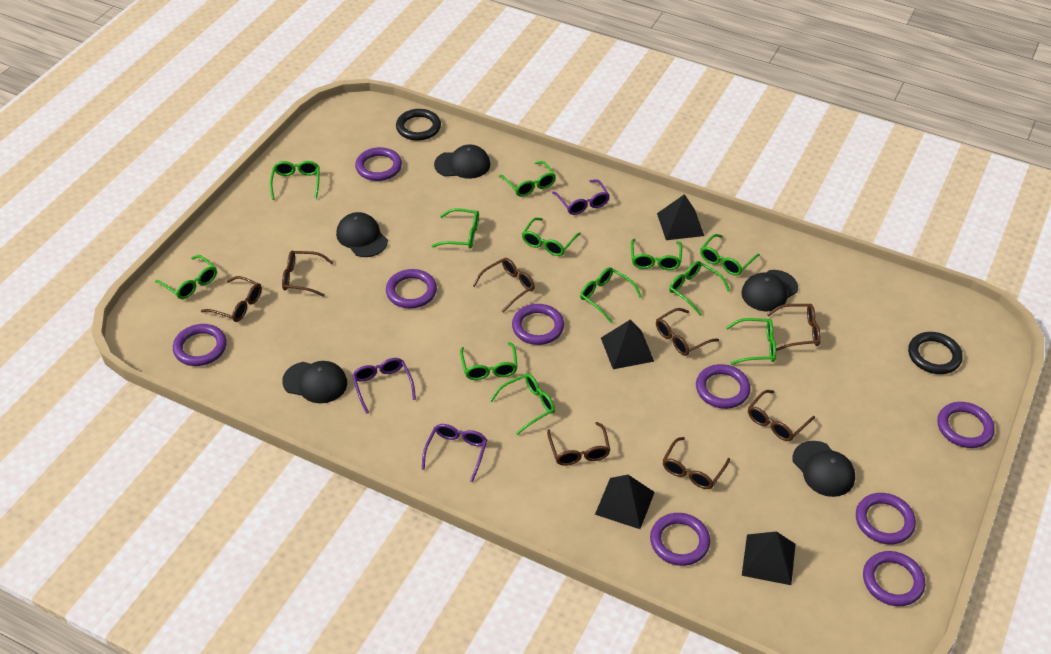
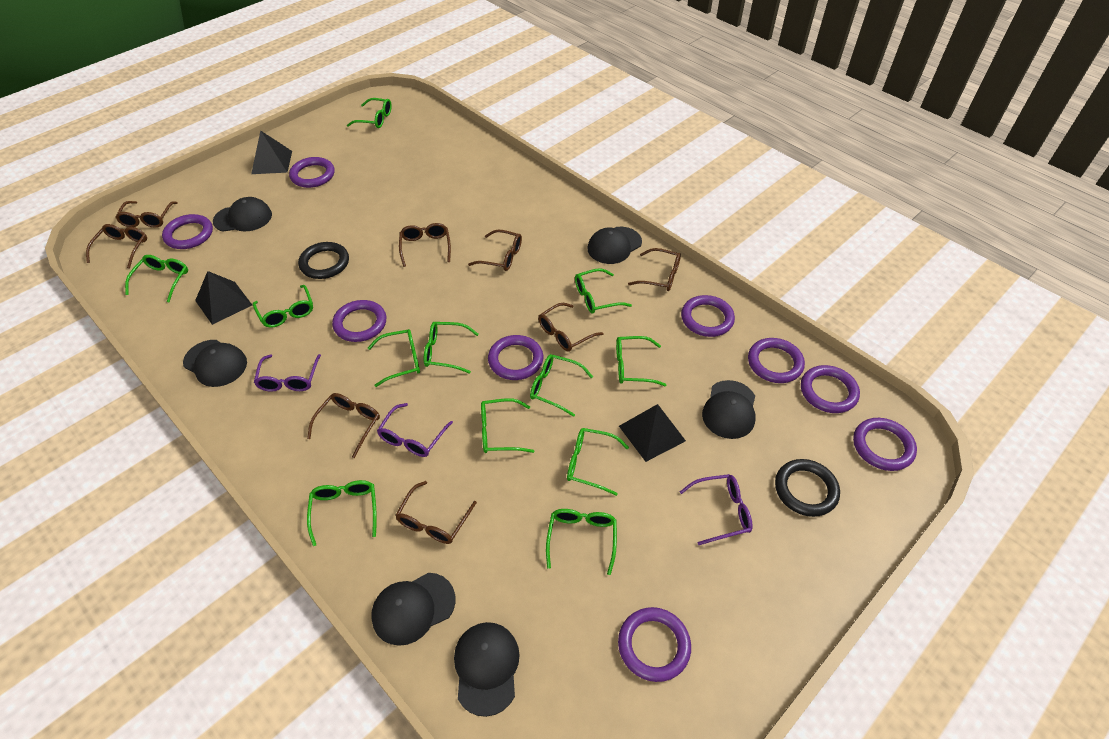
black cap: 5 -> 6
black pyramid: 4 -> 3

